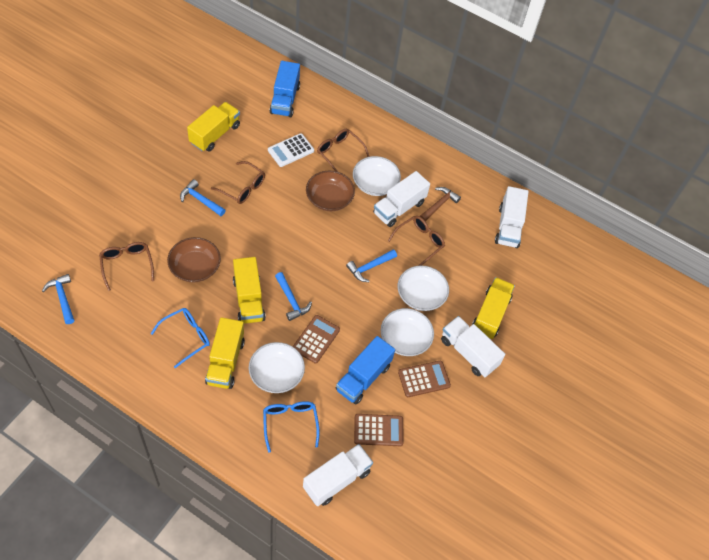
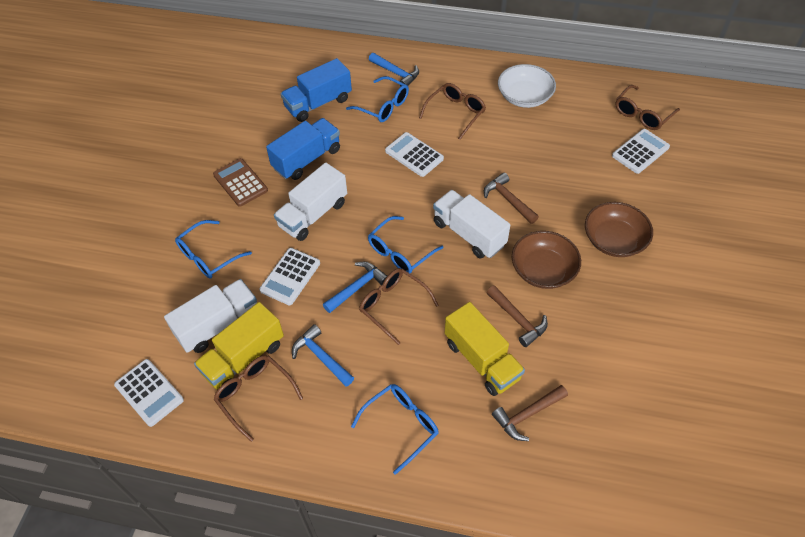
blue glasses: 2 -> 4
blue hammer: 4 -> 3
brown calculator: 3 -> 1
brown hammer: 1 -> 3
white bowl: 4 -> 1
white calculator: 1 -> 4
white truck: 4 -> 3
yellow truck: 4 -> 2

